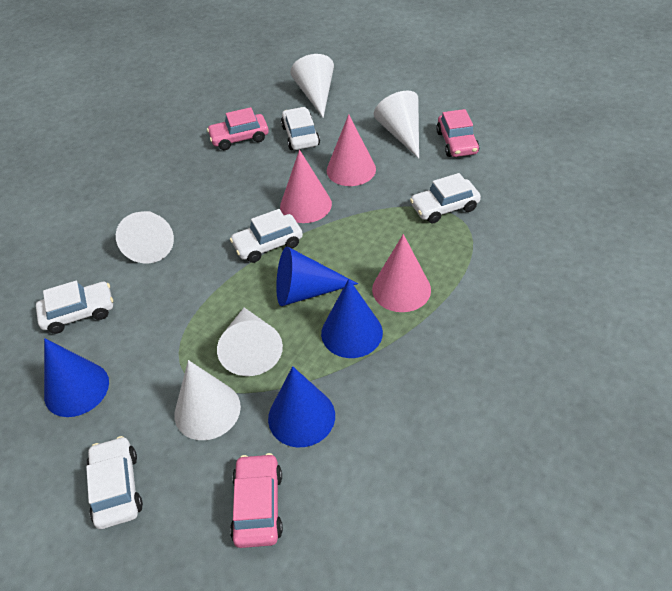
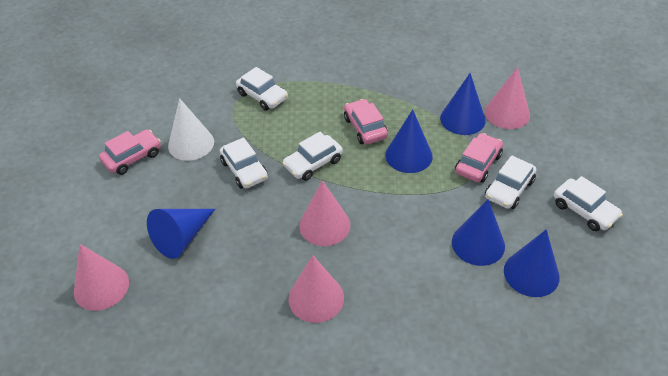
blue cone: 4 -> 5
pink cone: 3 -> 4
white cone: 5 -> 1

